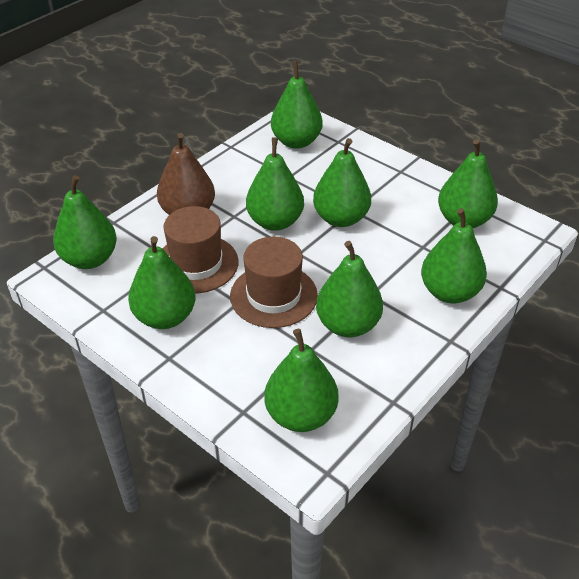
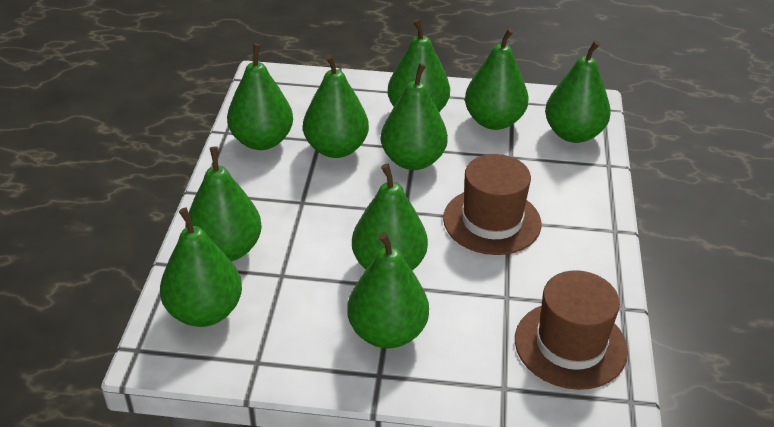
brown pear: 1 -> 0
green pear: 9 -> 10

